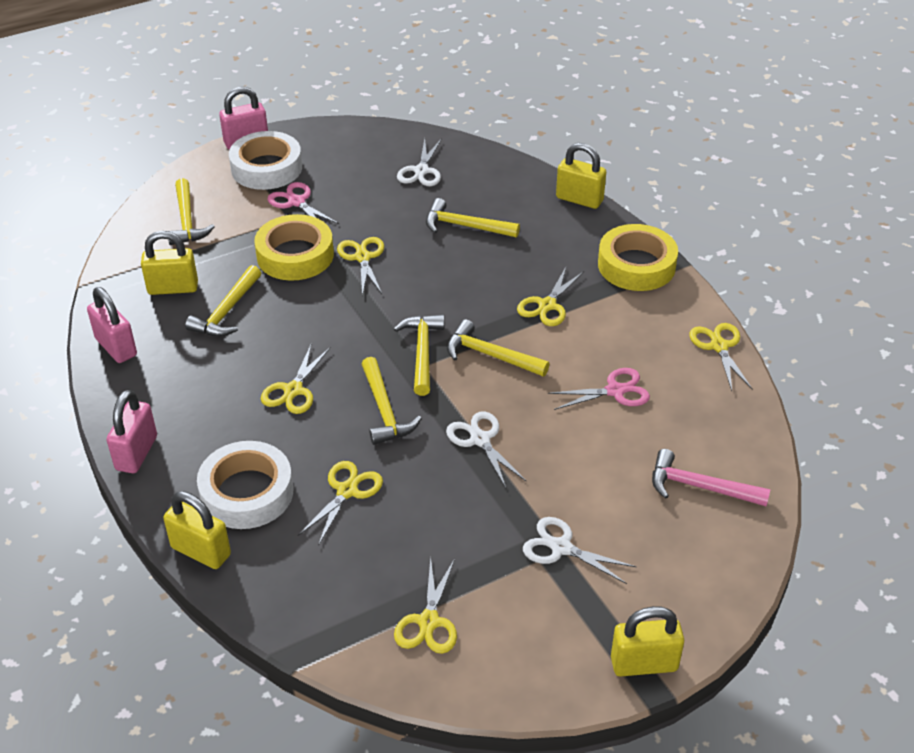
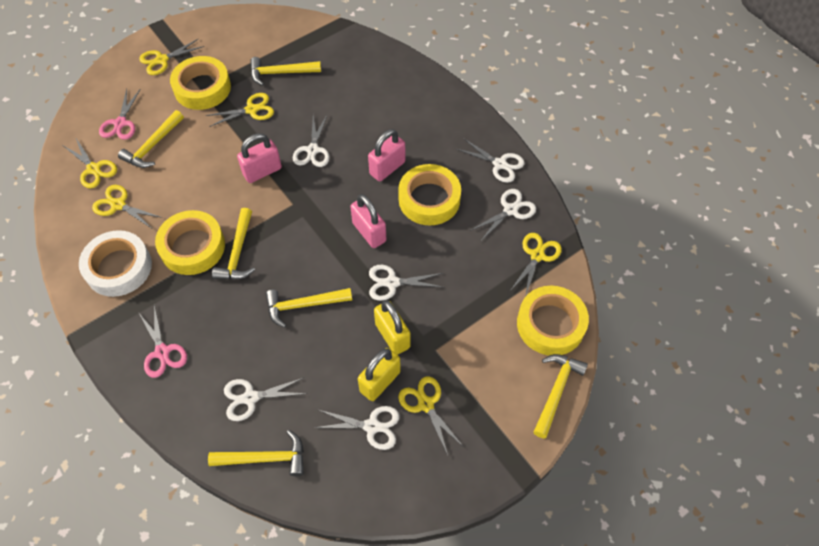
pink hammer: 1 -> 0
white scissors: 3 -> 6
white tape: 2 -> 1
yellow padlock: 4 -> 2
yellow tape: 2 -> 4

